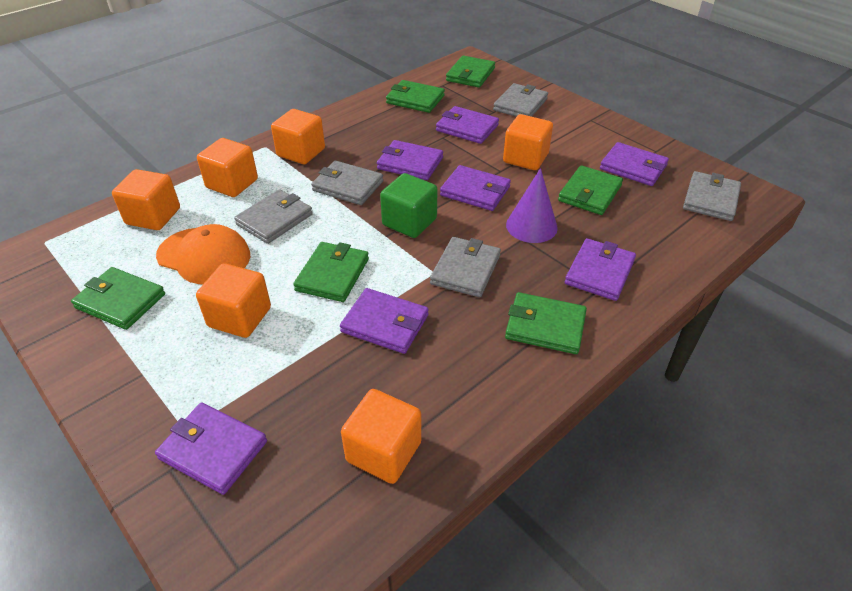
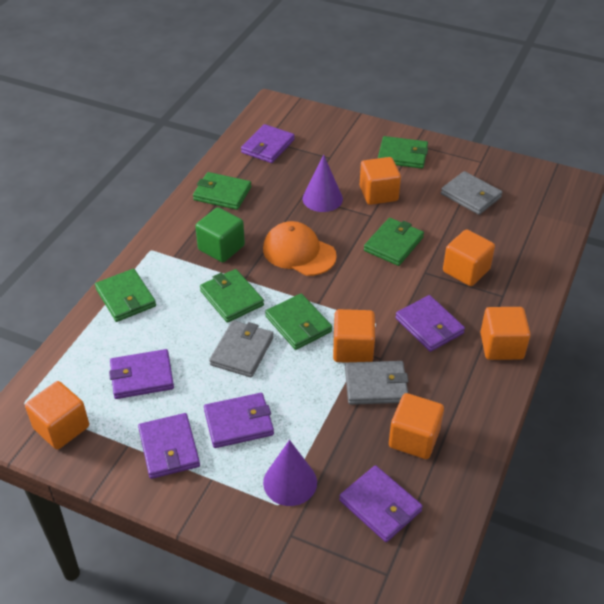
grey wallet: 5 -> 3
purple cone: 1 -> 2
purple wallet: 7 -> 6

